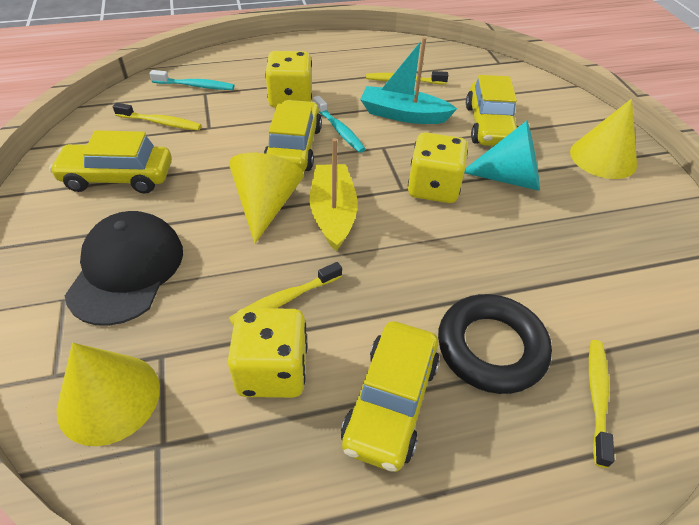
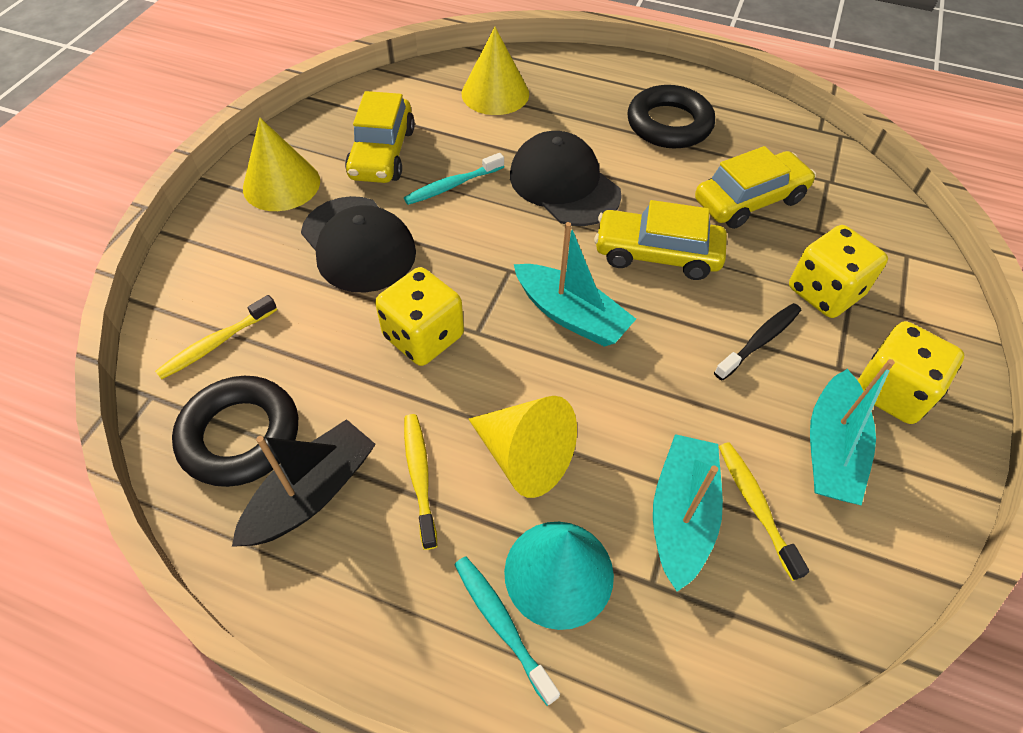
black boat: 0 -> 1
black cap: 1 -> 2
black ring: 1 -> 2
black toothbrush: 0 -> 1
turquoise boat: 1 -> 3
yellow boat: 1 -> 0
yellow car: 4 -> 3
yellow toothbrush: 4 -> 3

